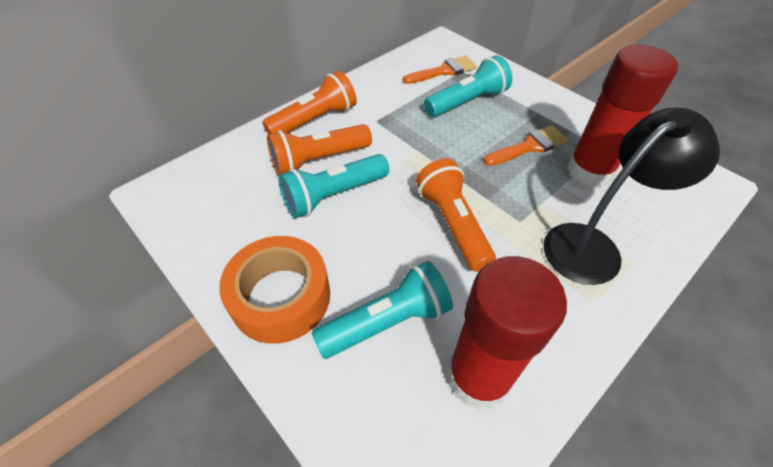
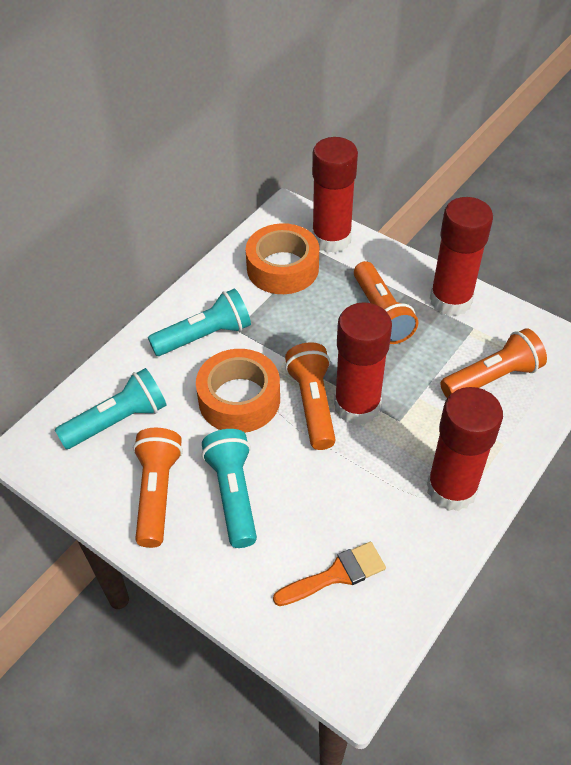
black lamp: 1 -> 0
orange brush: 2 -> 1
orange flashlight: 3 -> 4
orange tape: 1 -> 2
red glue stick: 2 -> 4

